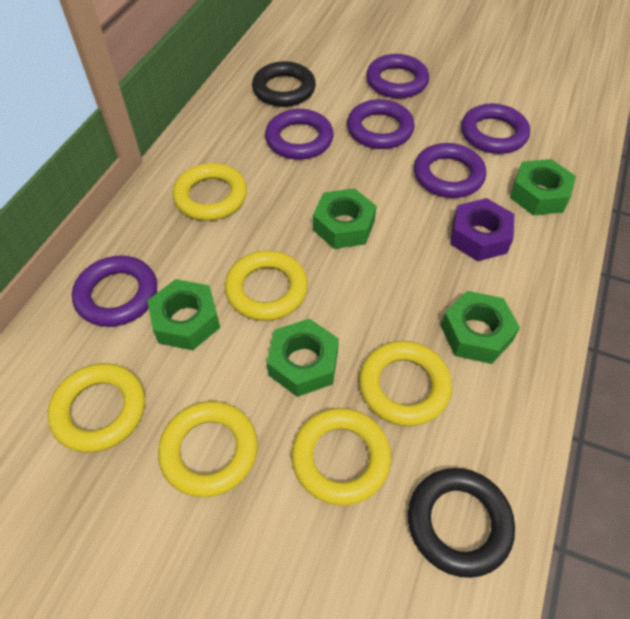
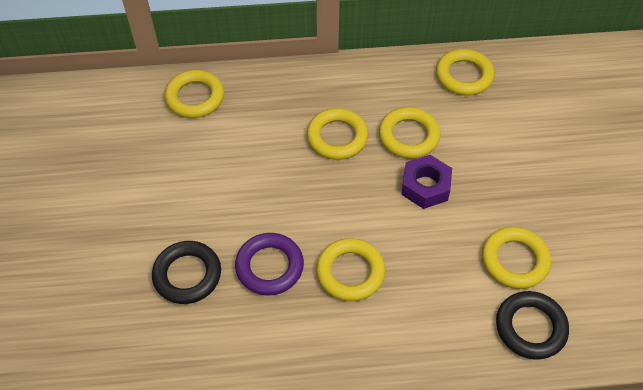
green nut: 5 -> 0
purple ring: 6 -> 1

